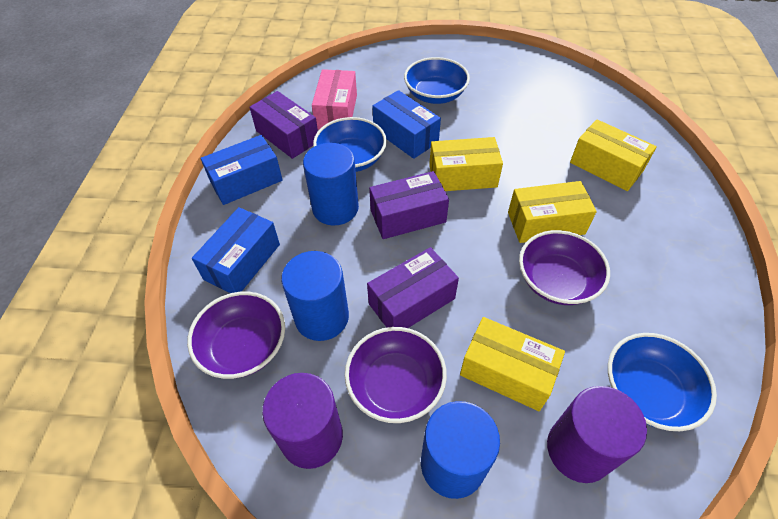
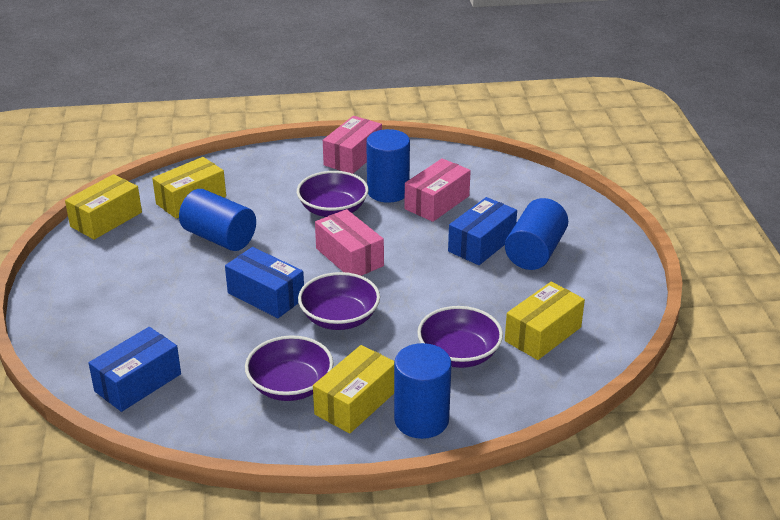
blue bowl: 3 -> 0
blue cylinder: 3 -> 4
pink box: 1 -> 3
purple bowl: 3 -> 4
purple box: 3 -> 0
purple cylinder: 2 -> 0

